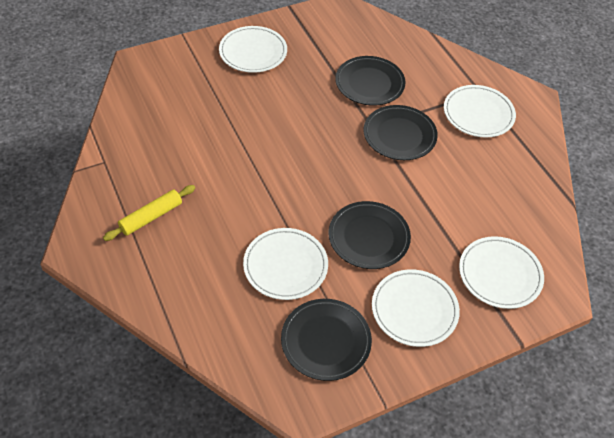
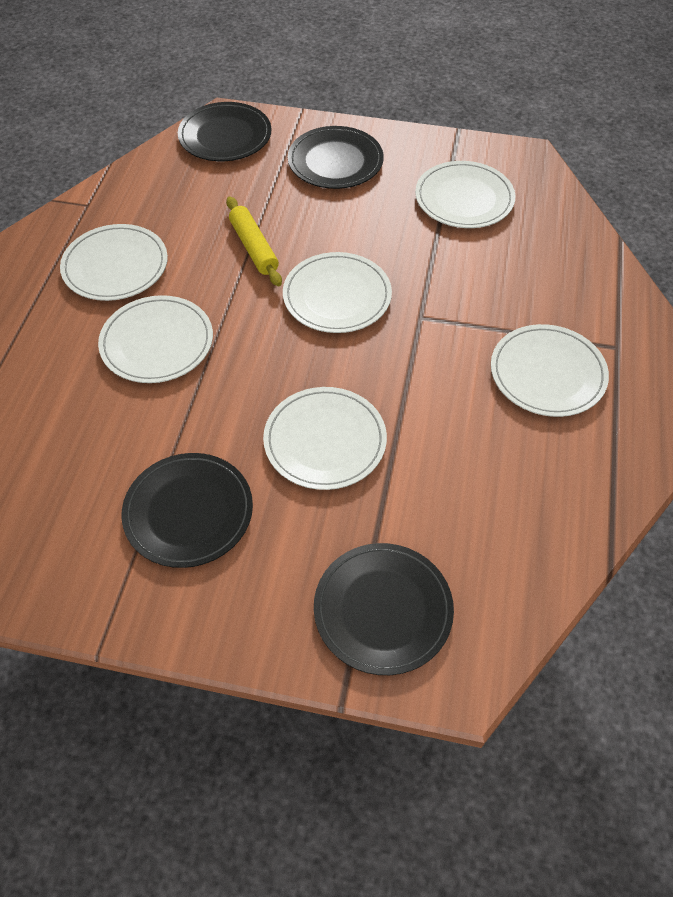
white plate: 5 -> 6

